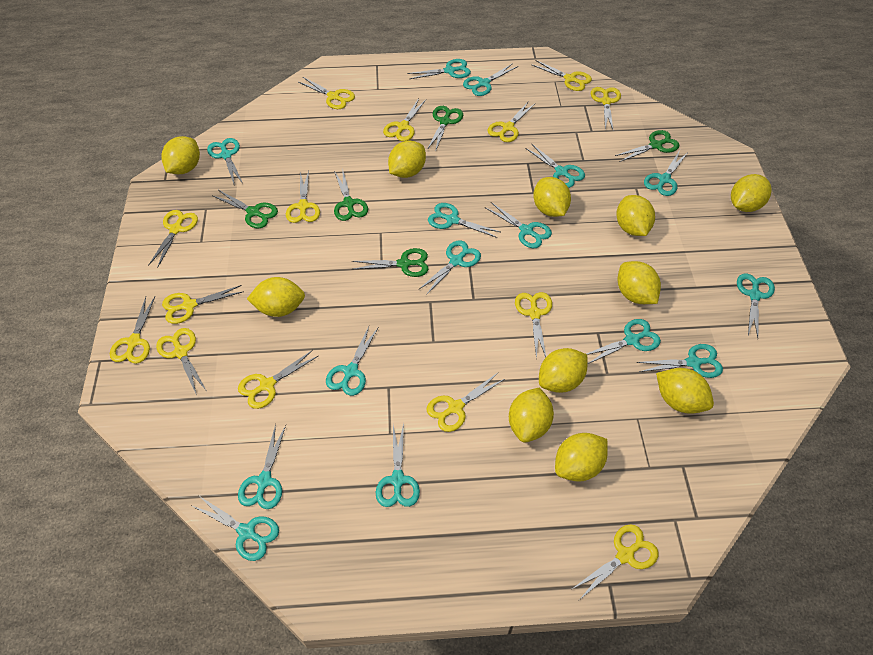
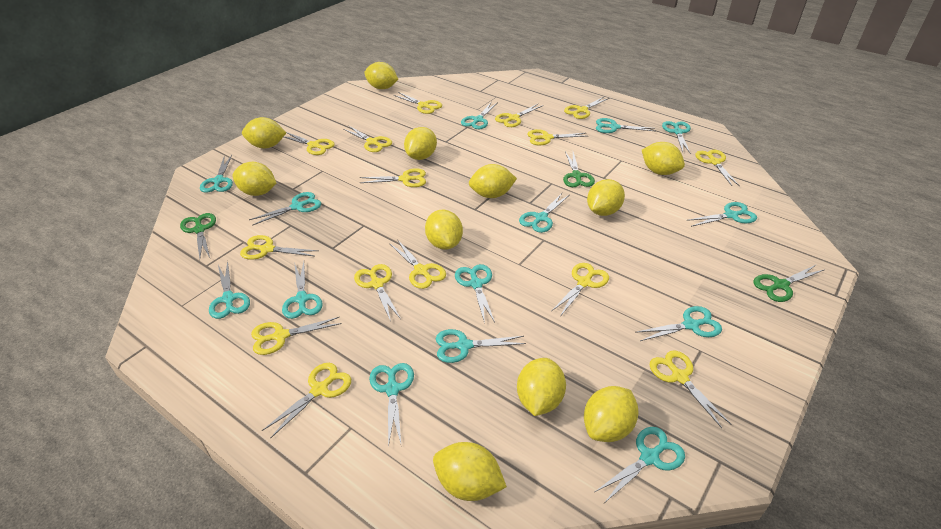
green scissors: 5 -> 3
turquoise scissors: 15 -> 14
yellow scissors: 14 -> 15

